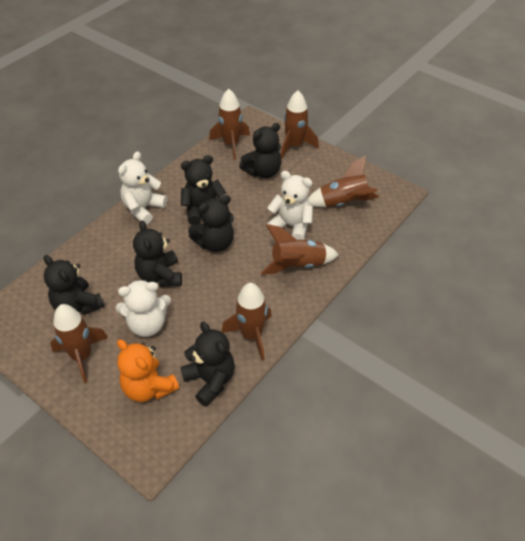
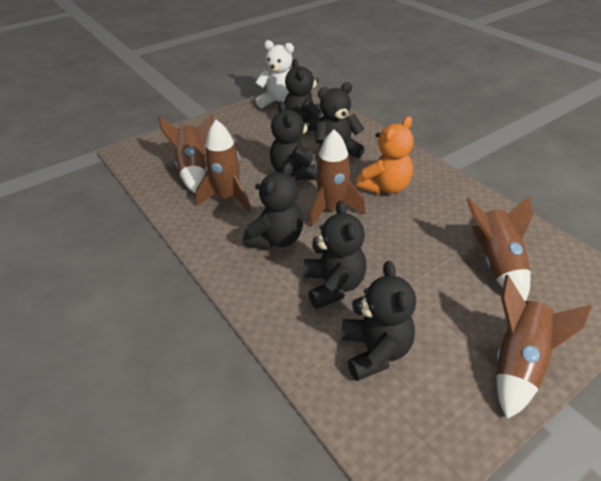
brown rocket: 6 -> 5
white teddy bear: 3 -> 1

